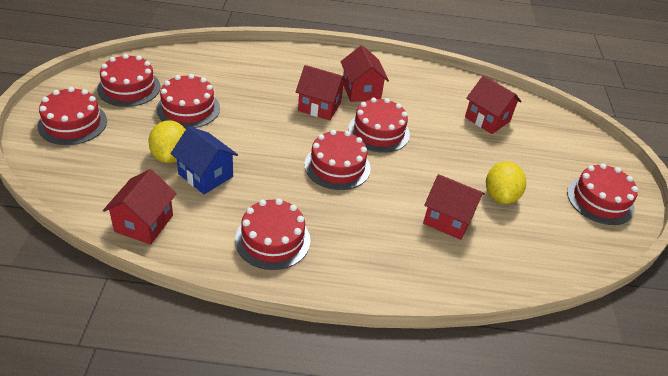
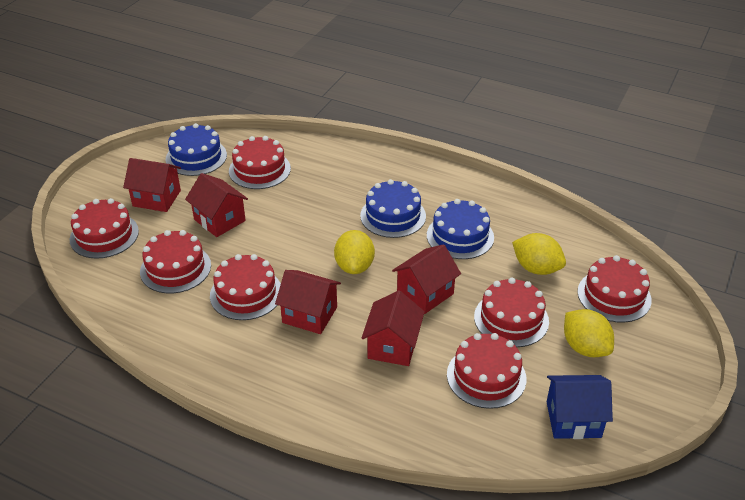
blue cake: 0 -> 3
yellow lemon: 2 -> 3

